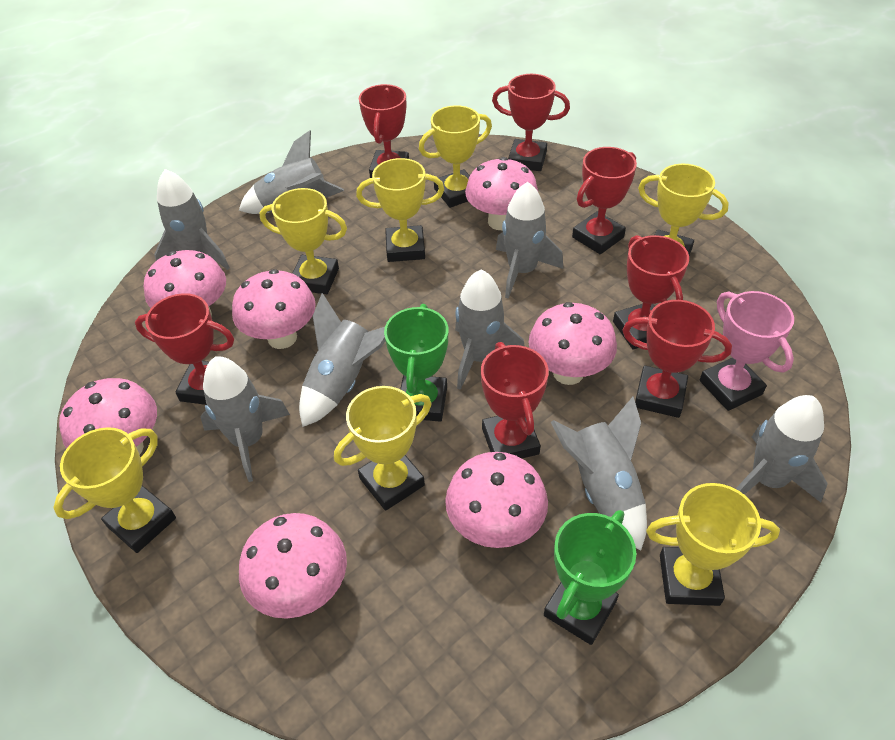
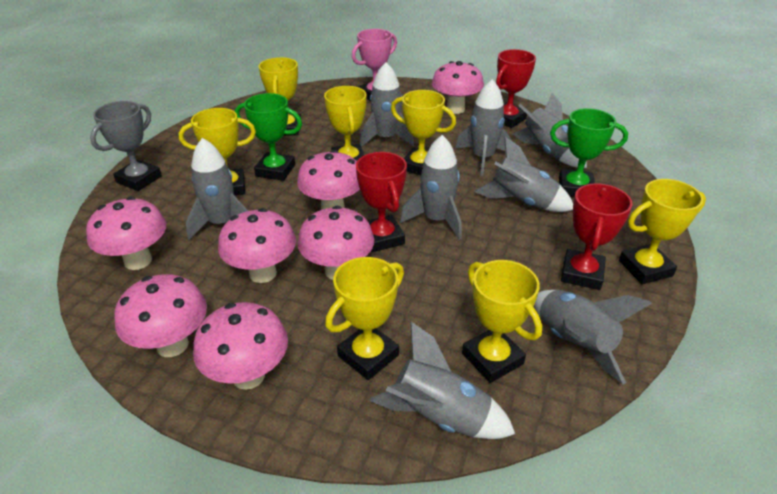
grey trophy: 0 -> 1
red trophy: 7 -> 3

